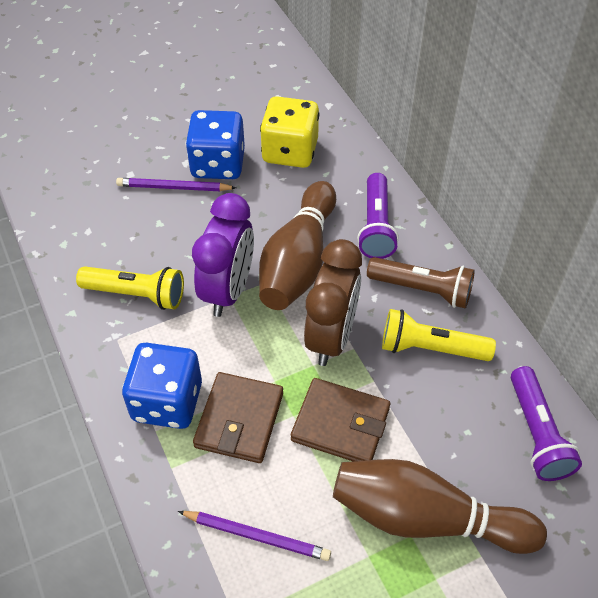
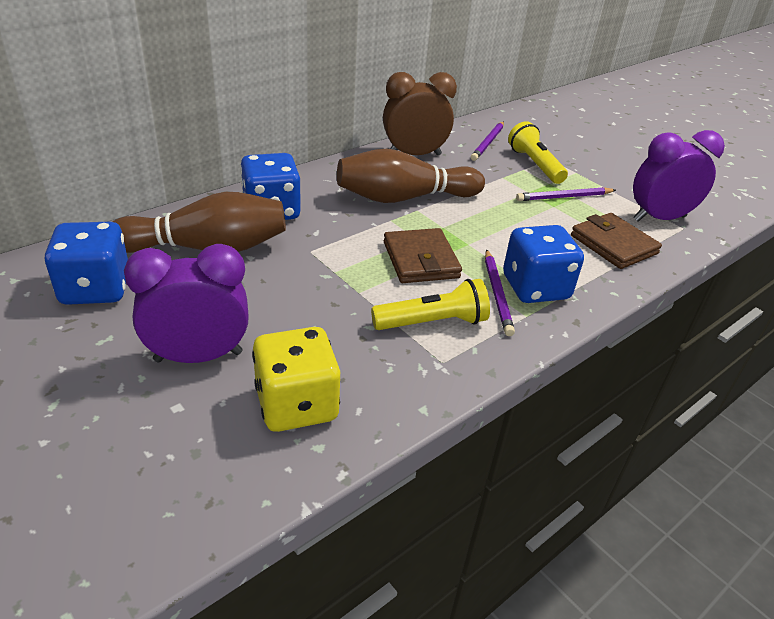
blue dice: 2 -> 3
brown flashlight: 1 -> 0
purple clock: 1 -> 2
purple flashlight: 2 -> 0
purple pencil: 2 -> 3

